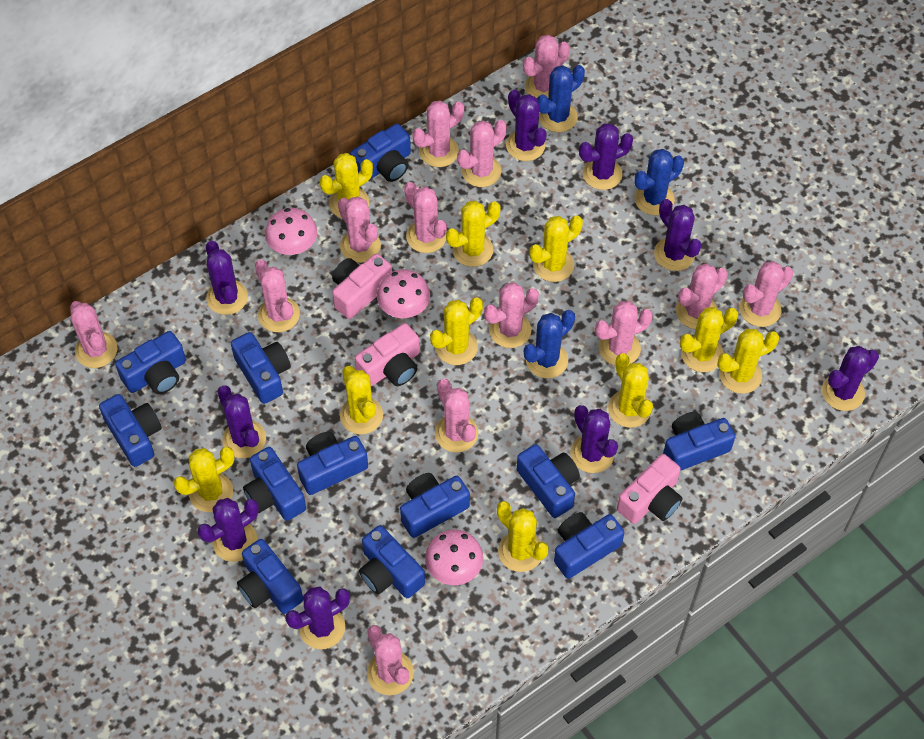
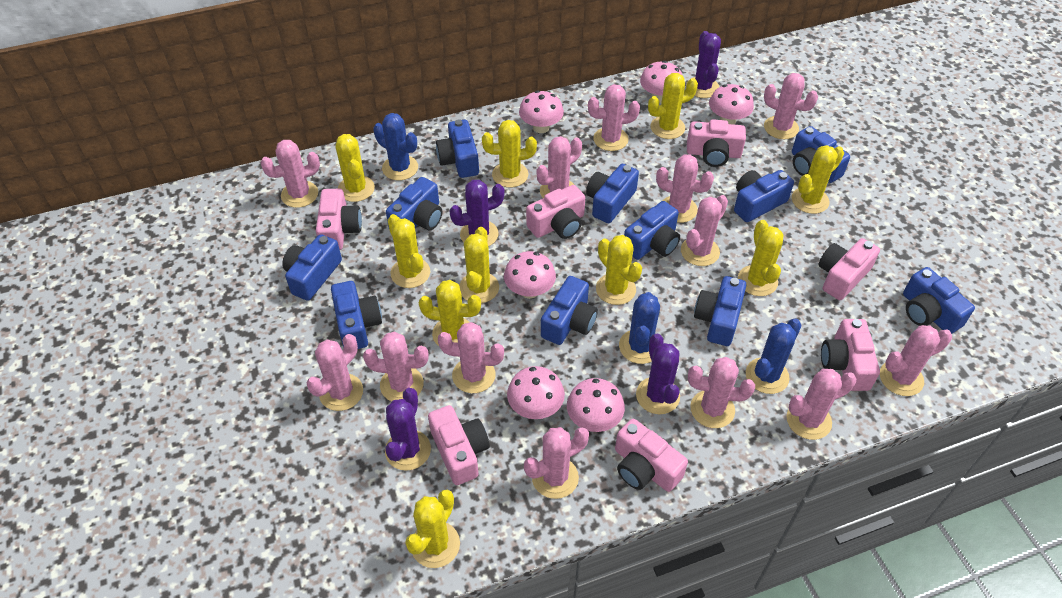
blue camera: 12 -> 11
pink camera: 3 -> 7
pink mushroom: 3 -> 6
purple cactus: 9 -> 4

